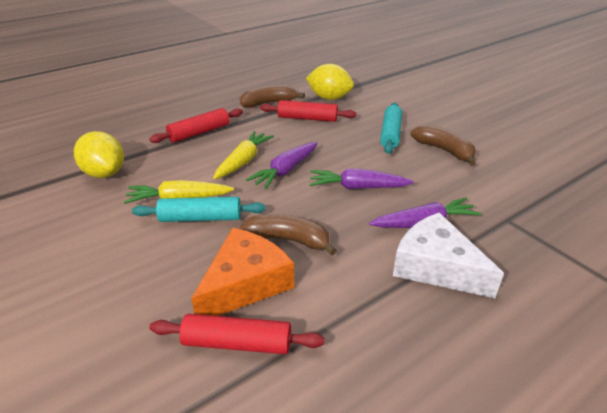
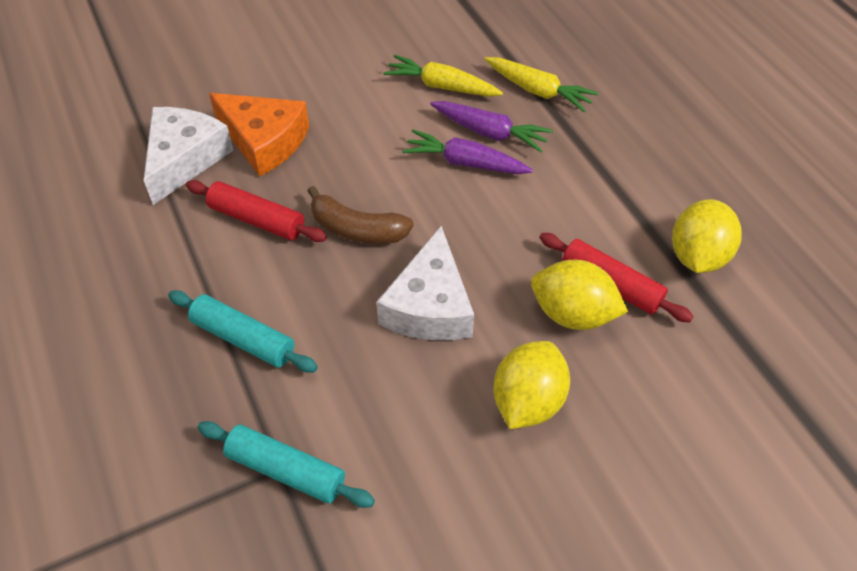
brown banana: 3 -> 1
purple carrot: 3 -> 2
red rolling pin: 3 -> 2
white cheese: 1 -> 2
yellow lemon: 2 -> 3

